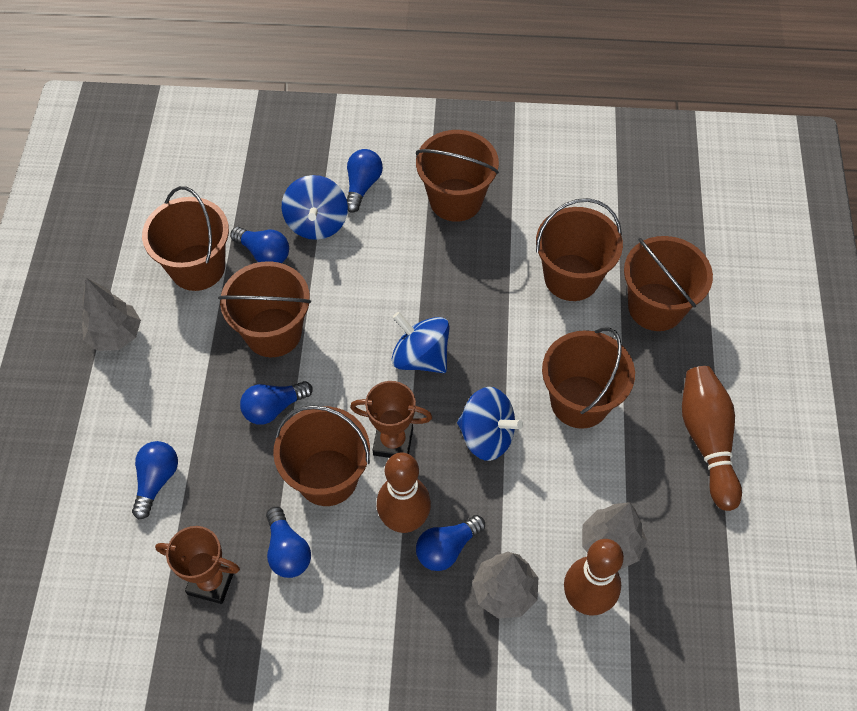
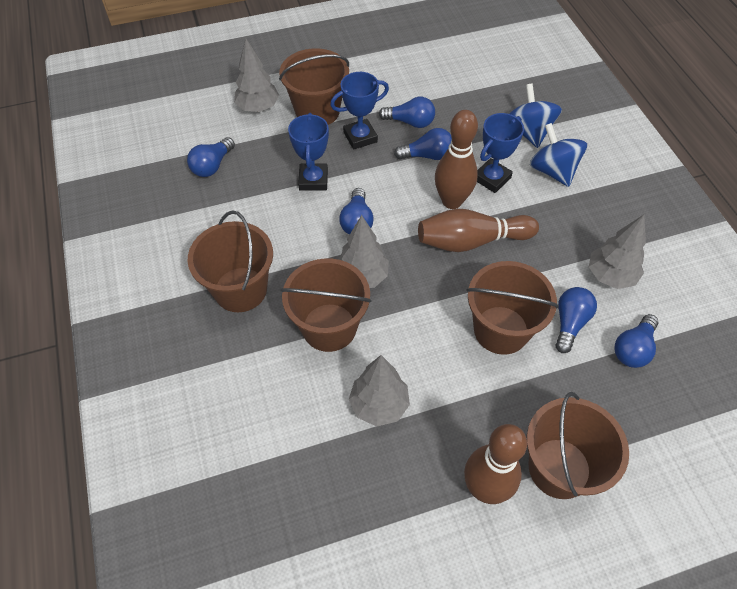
blue spinning top: 3 -> 2
blue trophy: 0 -> 3
brown bucket: 7 -> 5
brown trophy: 2 -> 0
grey tree: 3 -> 4

